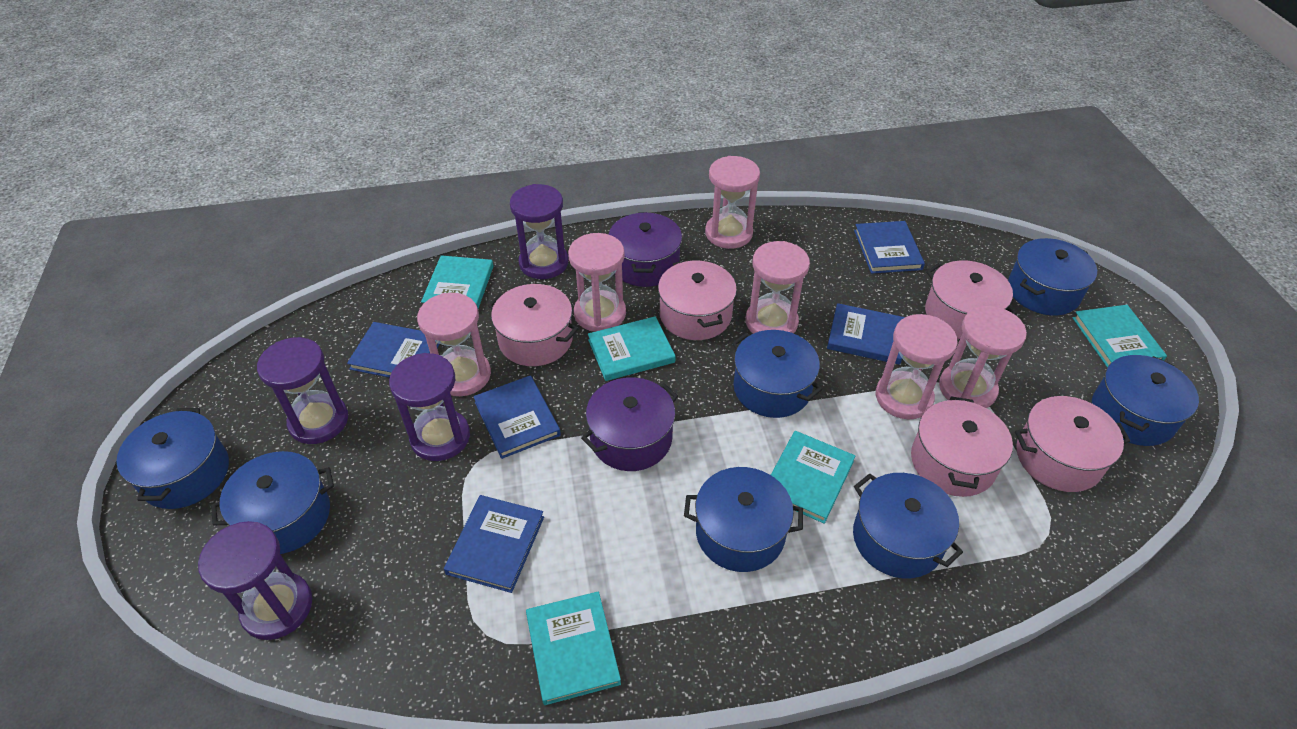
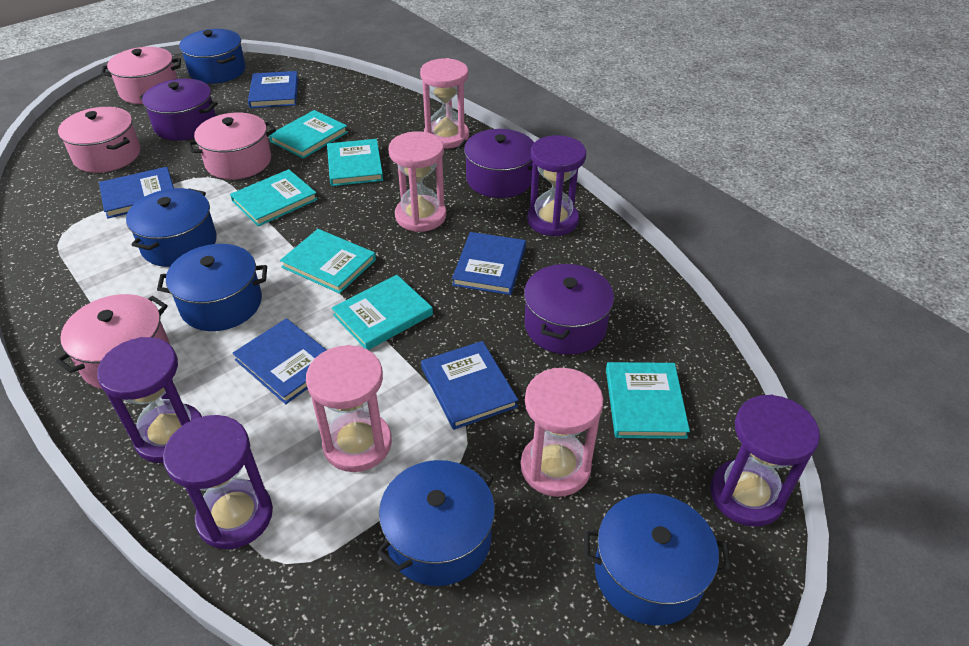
blue pot: 7 -> 5
pink hourglass: 6 -> 4
pink pot: 5 -> 4
purple pot: 2 -> 3
turquoise book: 5 -> 6

